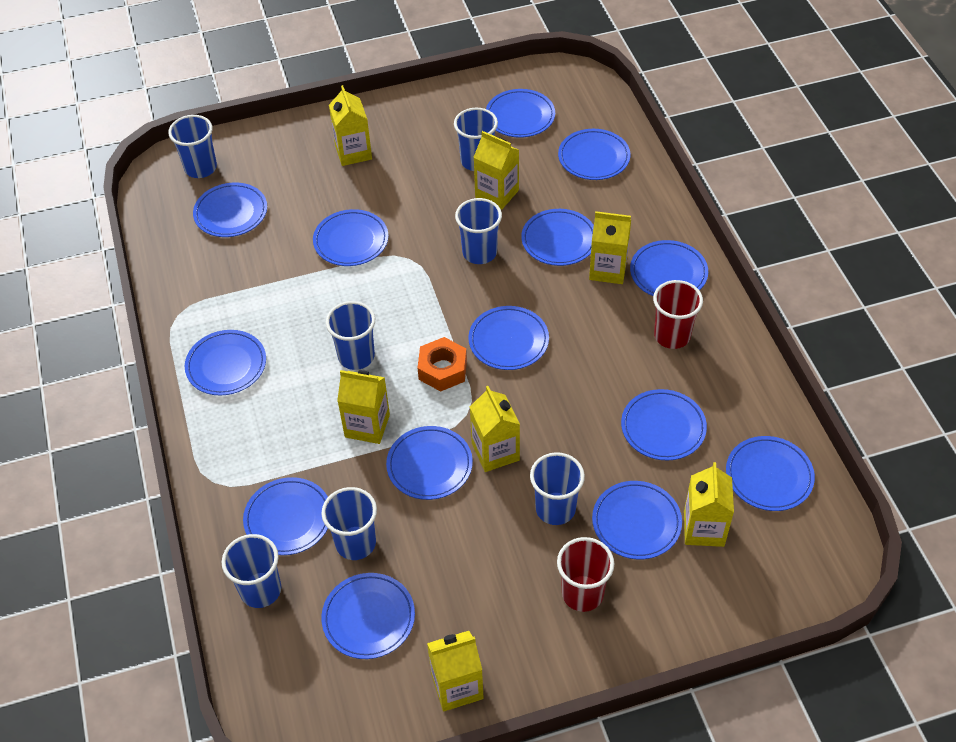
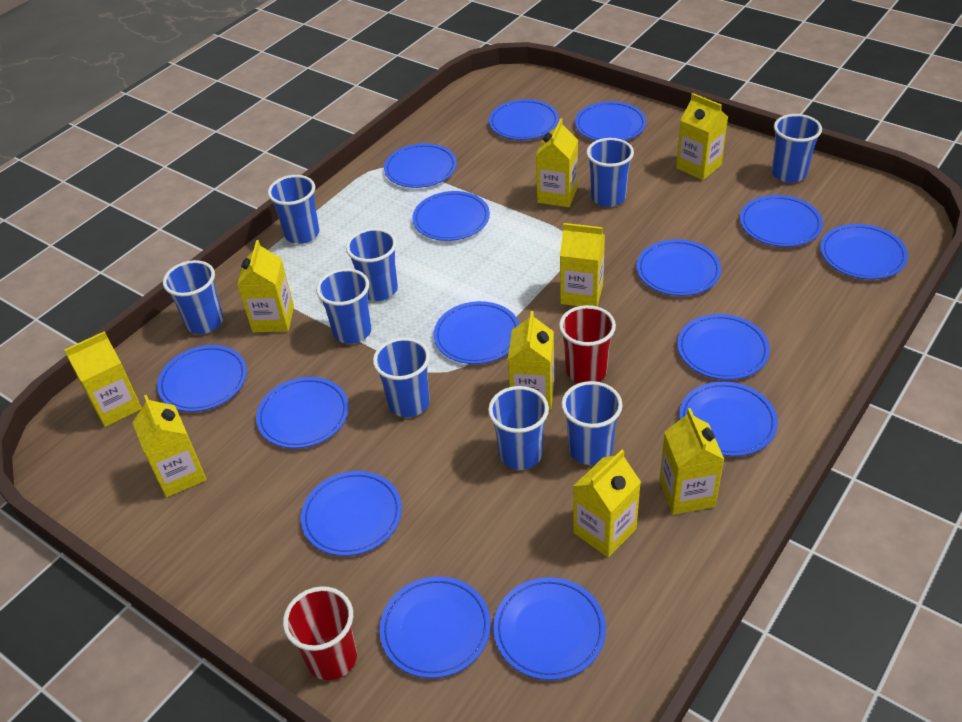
blue cup: 7 -> 9
blue plate: 14 -> 15
orange nut: 1 -> 0
yellow carton: 7 -> 9

